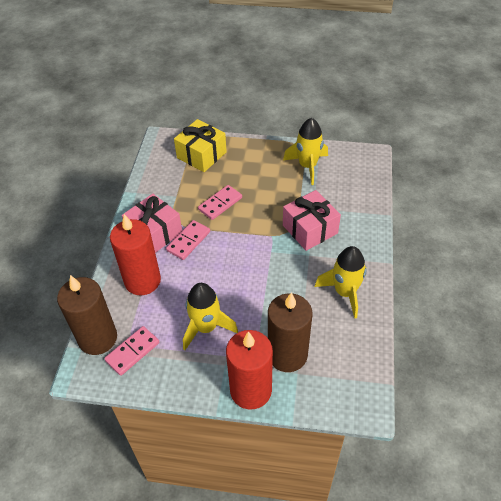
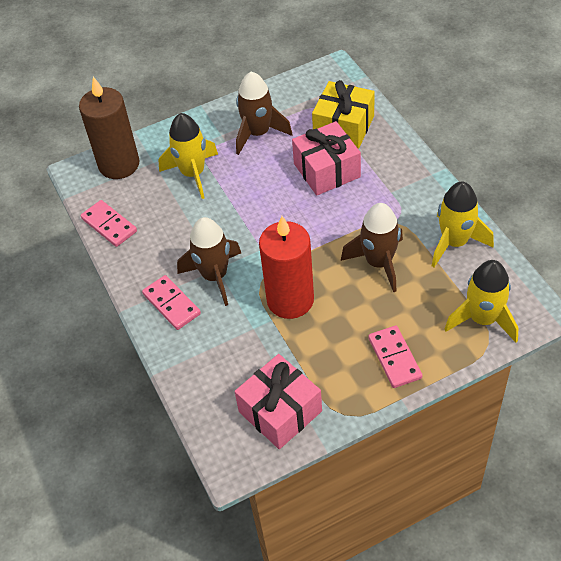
brown candle: 2 -> 1
brown rocket: 0 -> 3
red candle: 2 -> 1

